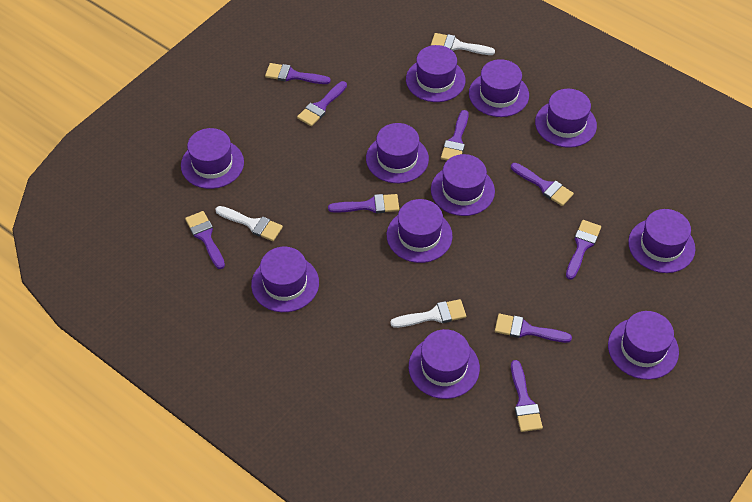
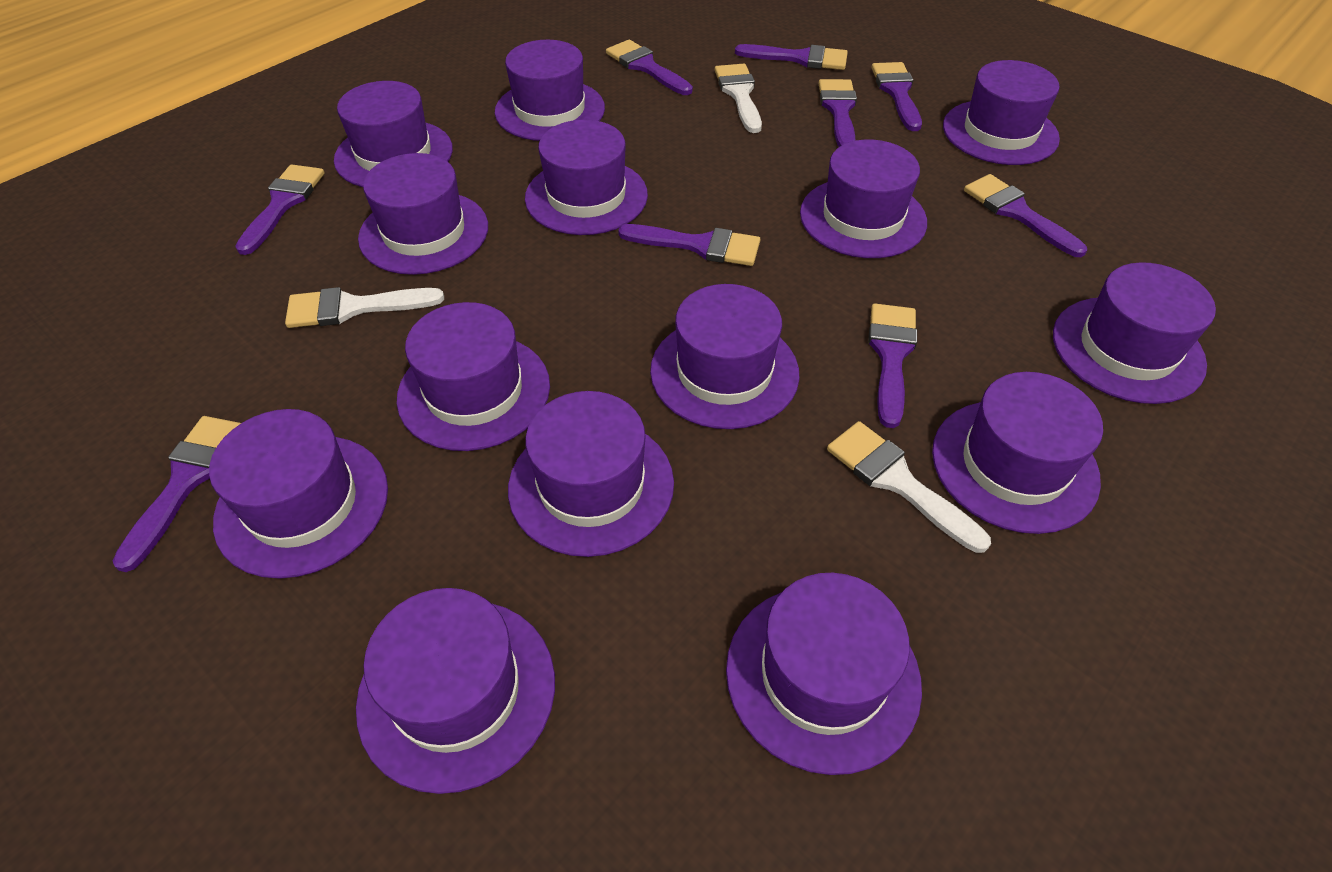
purple hat: 11 -> 14

